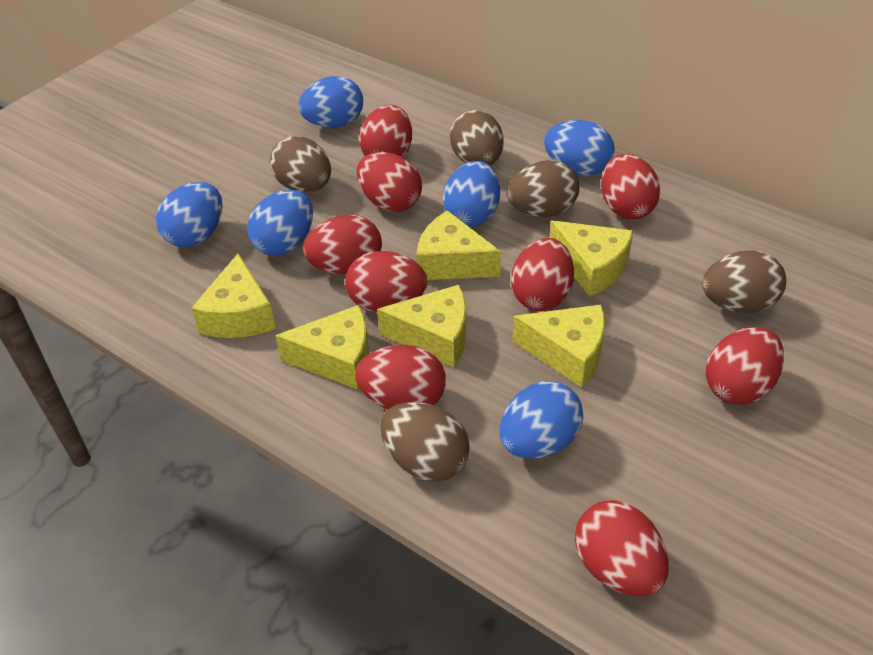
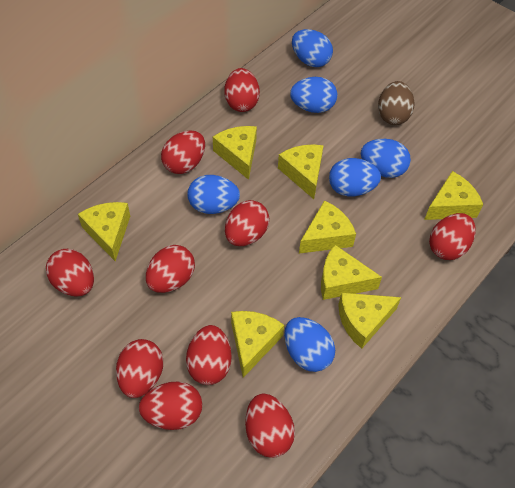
brown egg: 5 -> 1
red egg: 9 -> 10
yellow cheese: 6 -> 8

